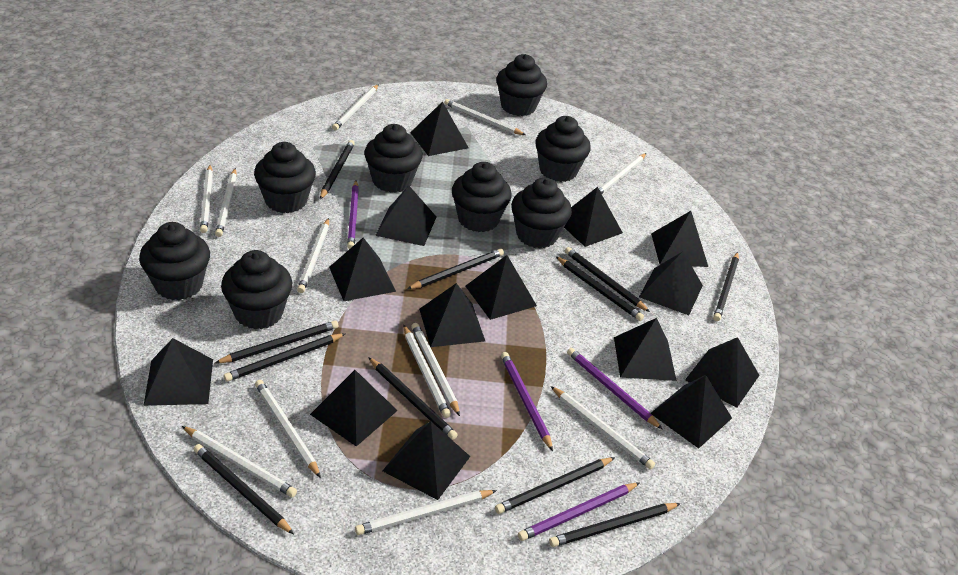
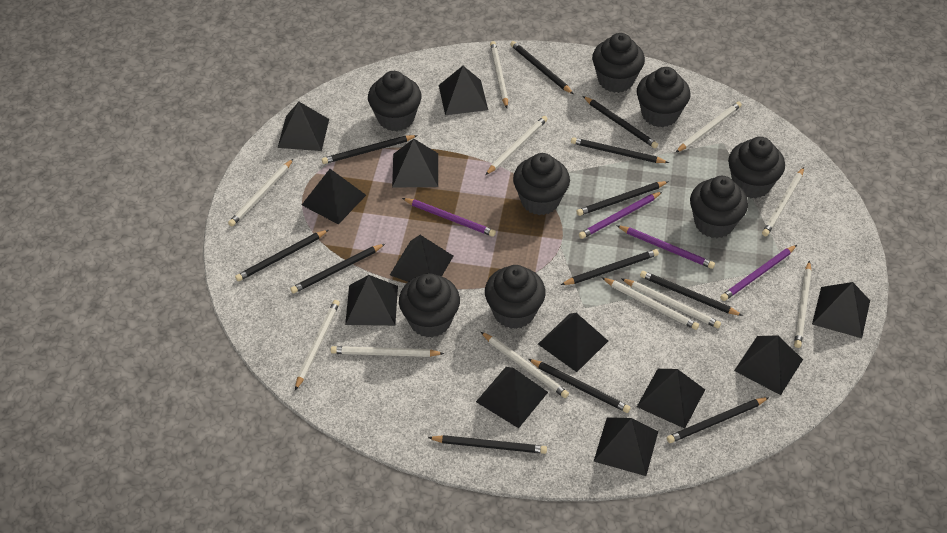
black pencil: 11 -> 12
black pyramid: 14 -> 12
white pencil: 12 -> 11

